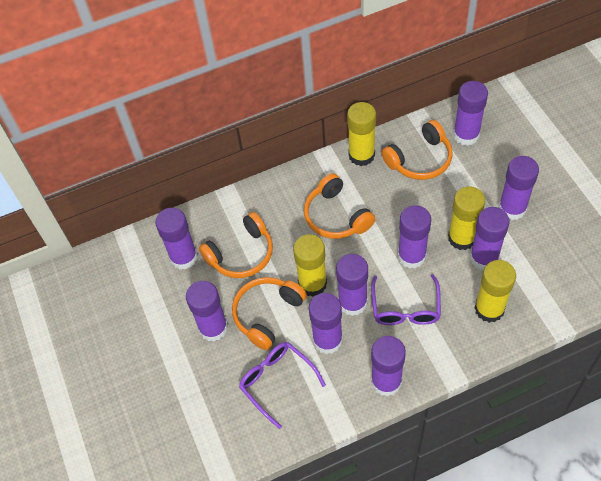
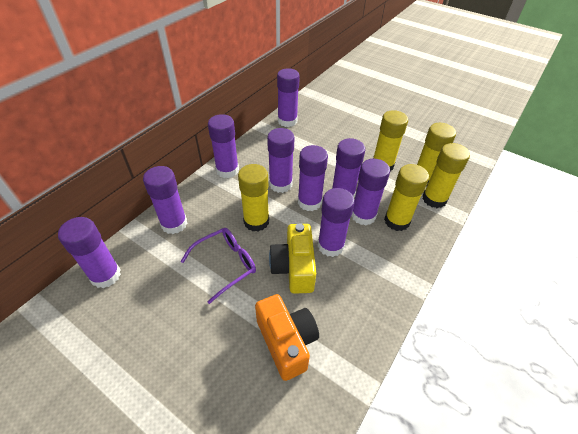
orange camera: 0 -> 1
orange headphones: 4 -> 0
purple glasses: 2 -> 1
yellow camera: 0 -> 1
yellow glue stick: 4 -> 5

